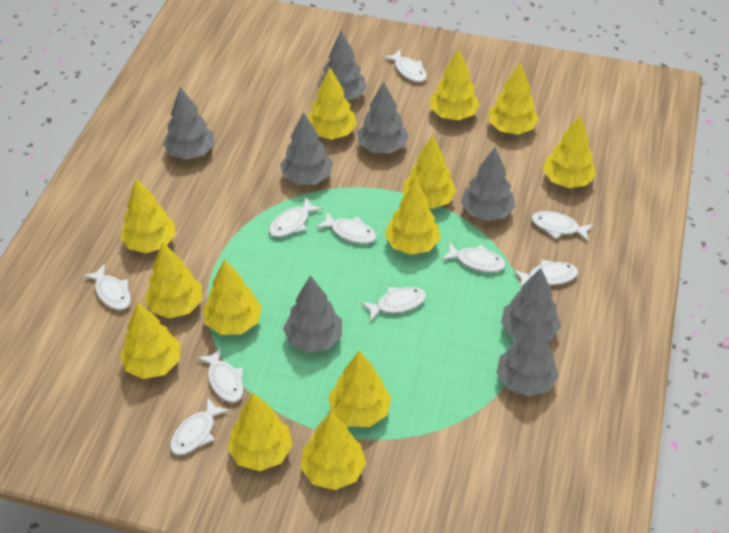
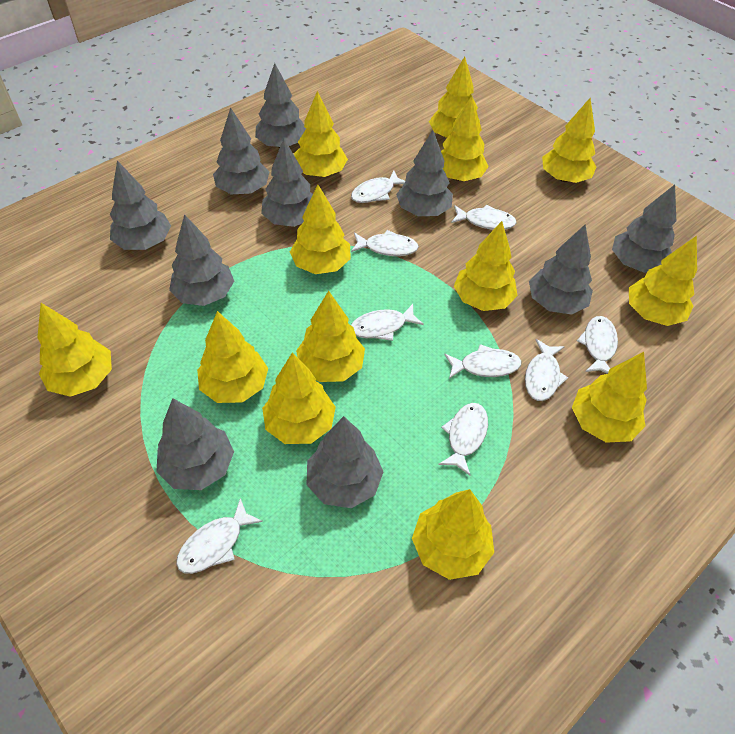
grey tree: 8 -> 10
white fish: 10 -> 9

